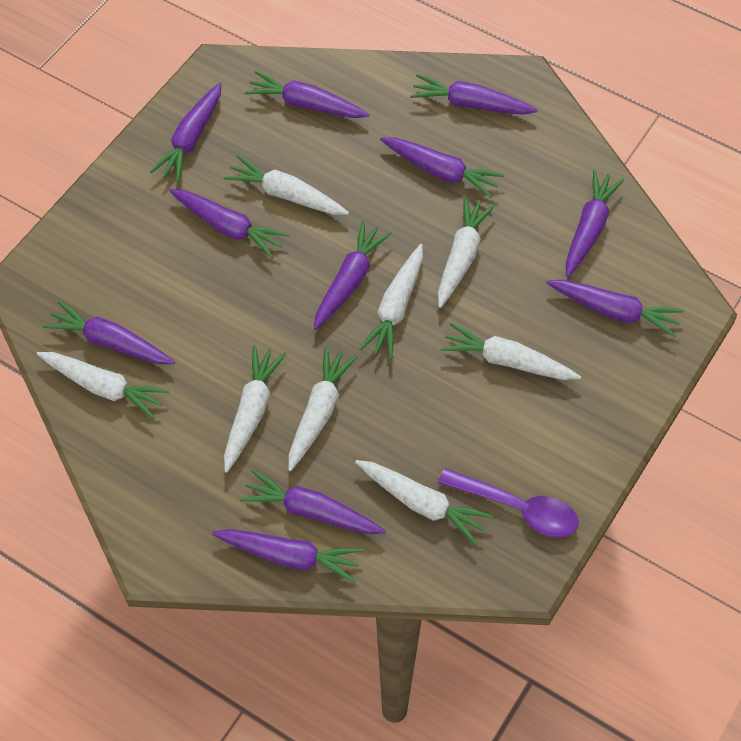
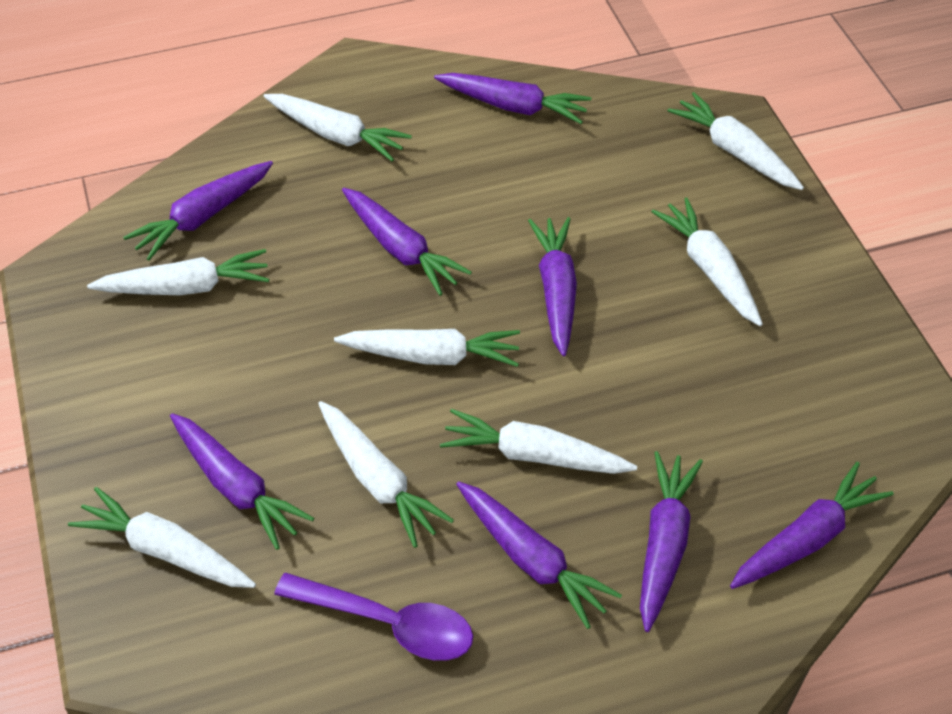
purple carrot: 11 -> 8

